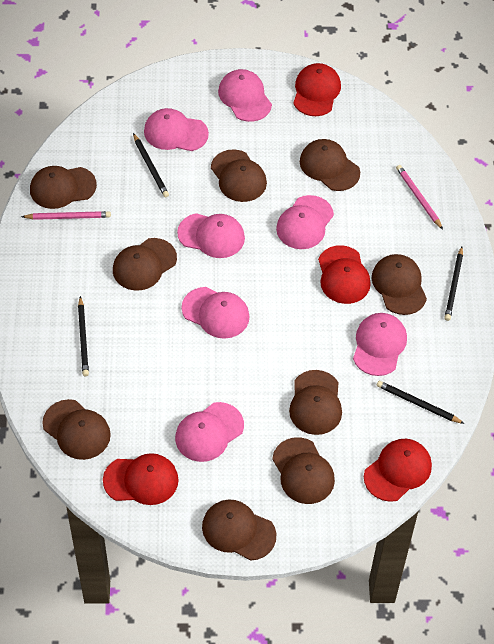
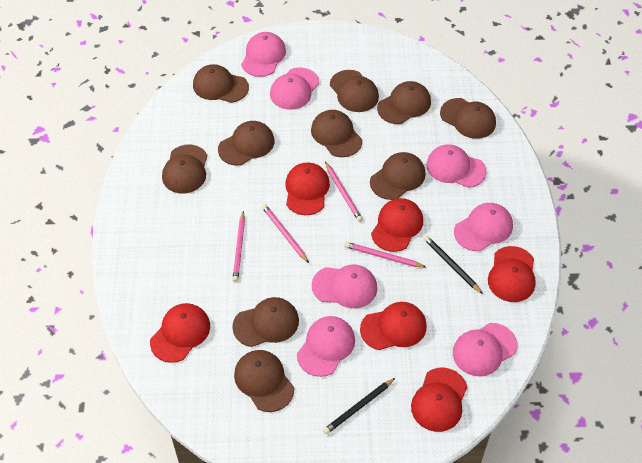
black pencil: 4 -> 2
brown cap: 9 -> 10
pink pencil: 2 -> 4
red cap: 4 -> 6

